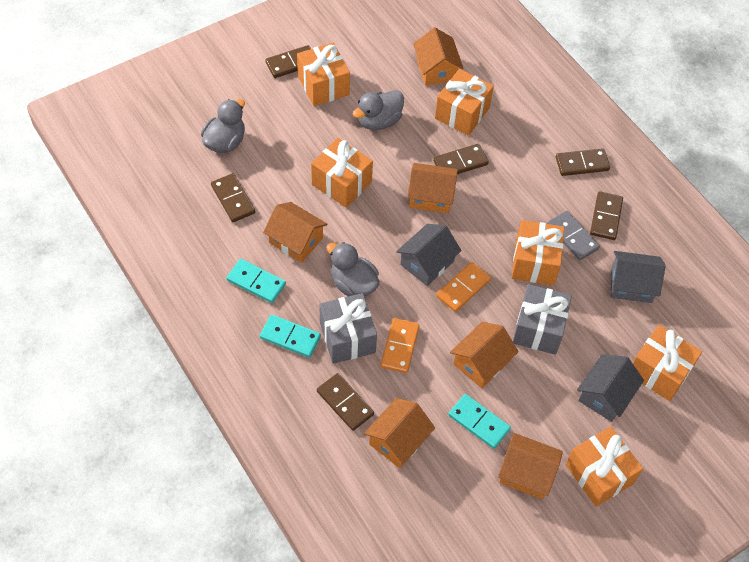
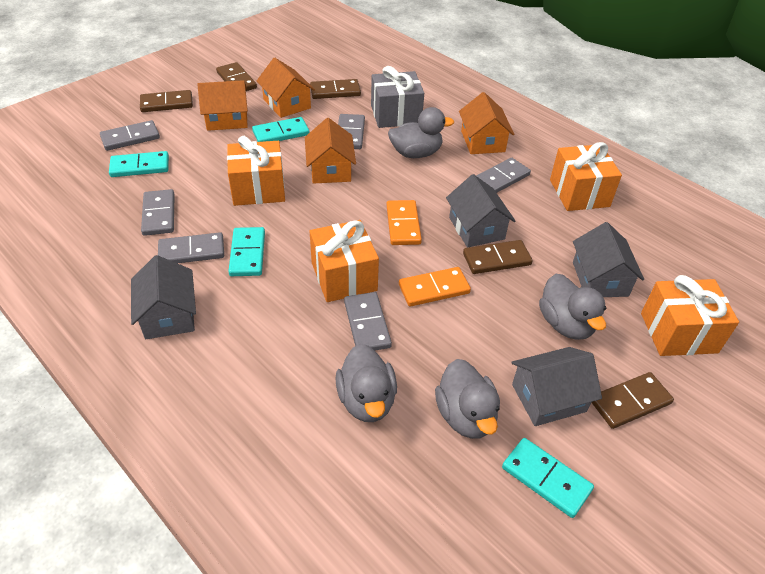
brown domino: 6 -> 5
grey domino: 1 -> 6
grey duck: 3 -> 4
grey gift: 2 -> 1
grey house: 3 -> 4
orange gift: 6 -> 4
orange house: 6 -> 4
turquoise domino: 3 -> 4

